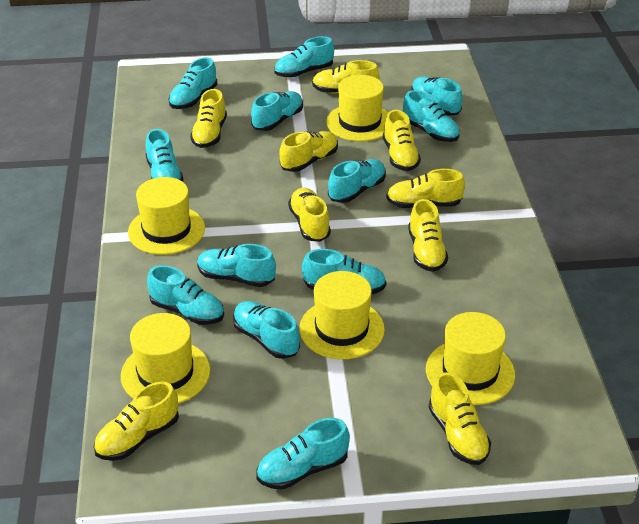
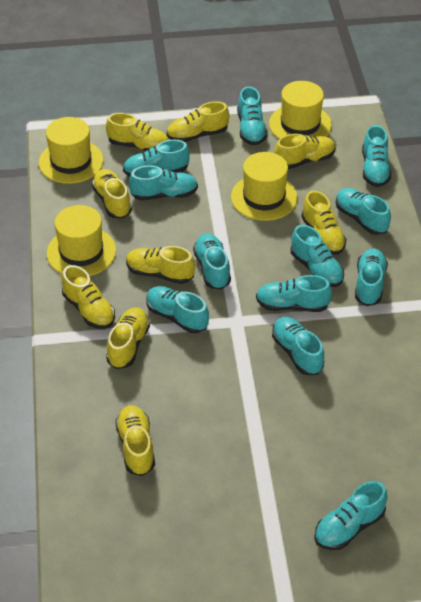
yellow hat: 5 -> 4

